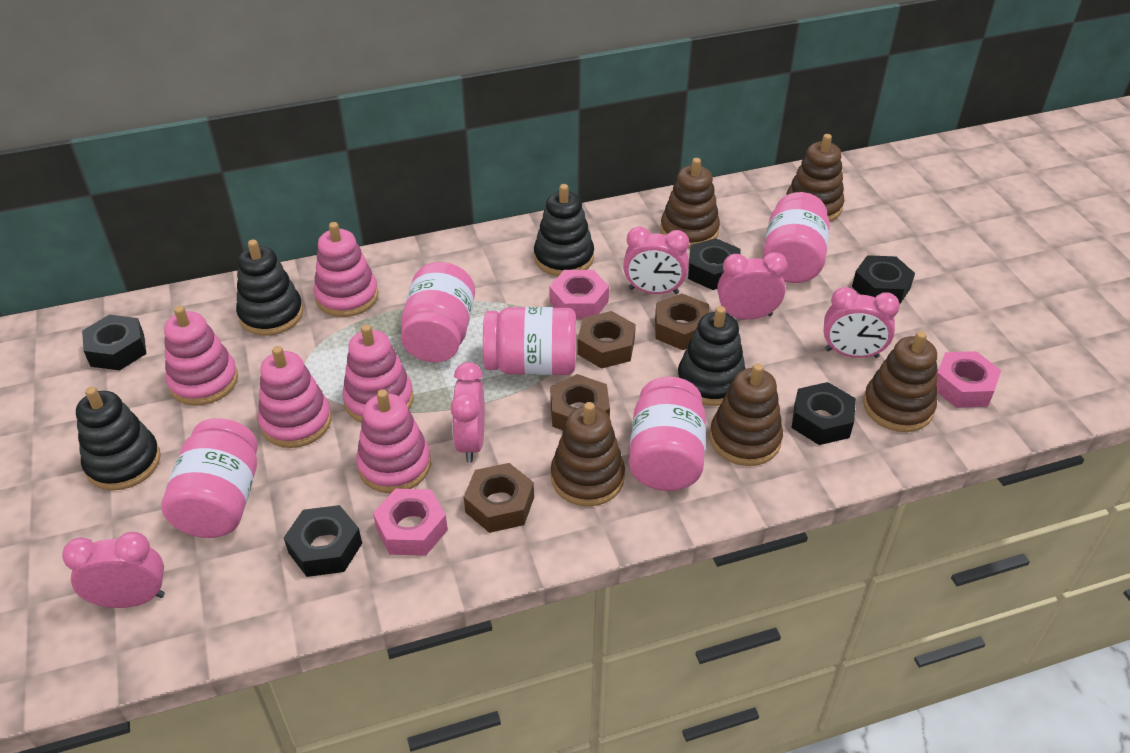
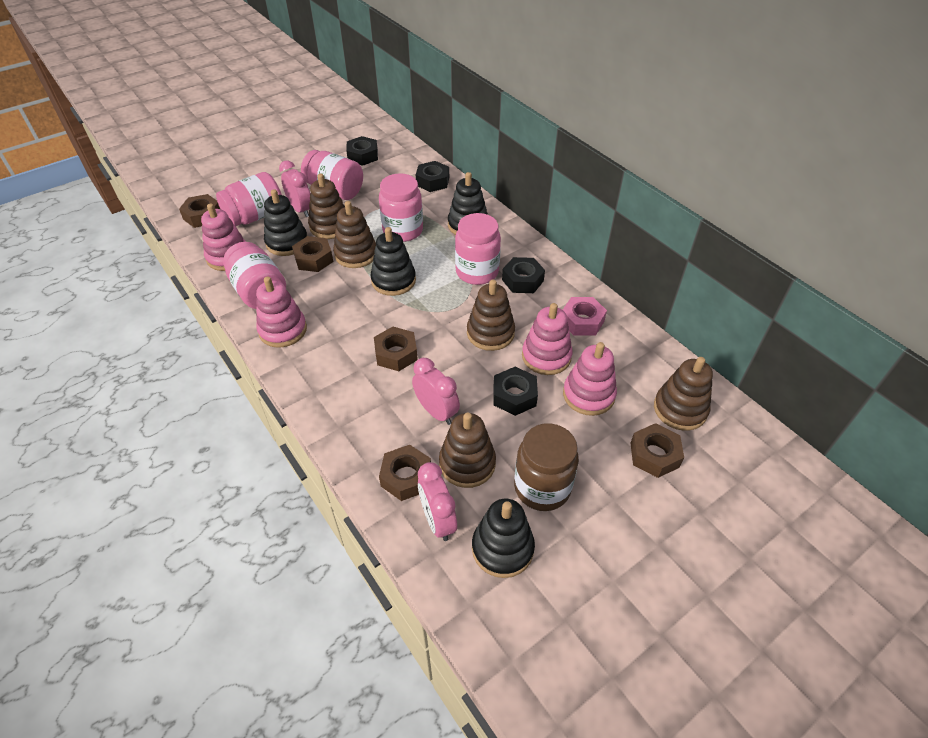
black nut: 5 -> 4
brown jar: 0 -> 1
brown nut: 4 -> 5
pink clock: 5 -> 3
pink nut: 3 -> 1
pink stacking toy: 5 -> 4

